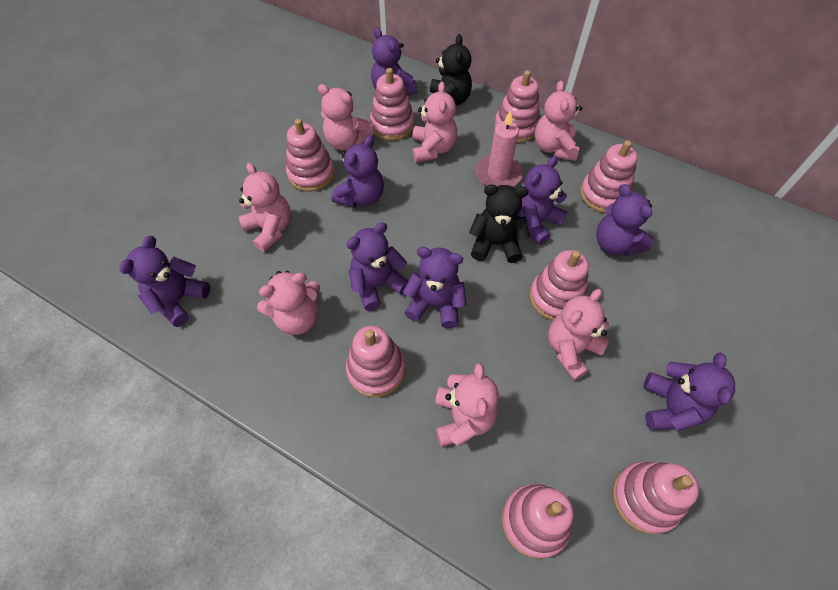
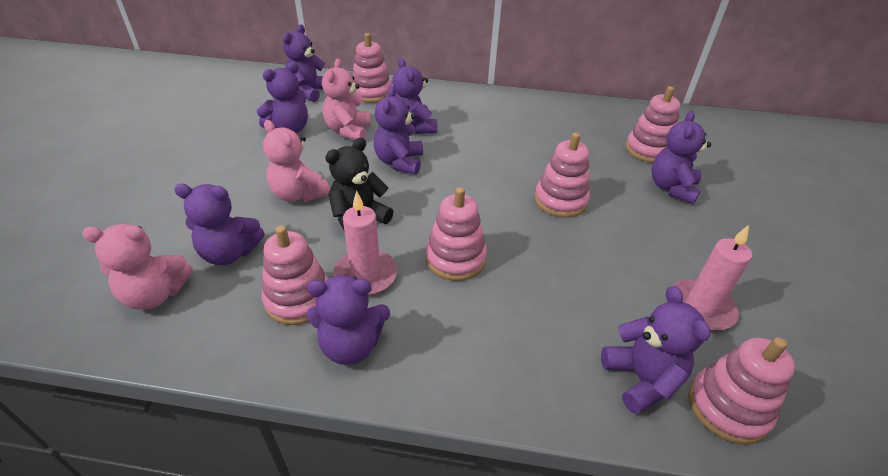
black teddy bear: 2 -> 1
pink candle: 1 -> 2
pink stacking toy: 8 -> 6
pink teddy bear: 7 -> 3

